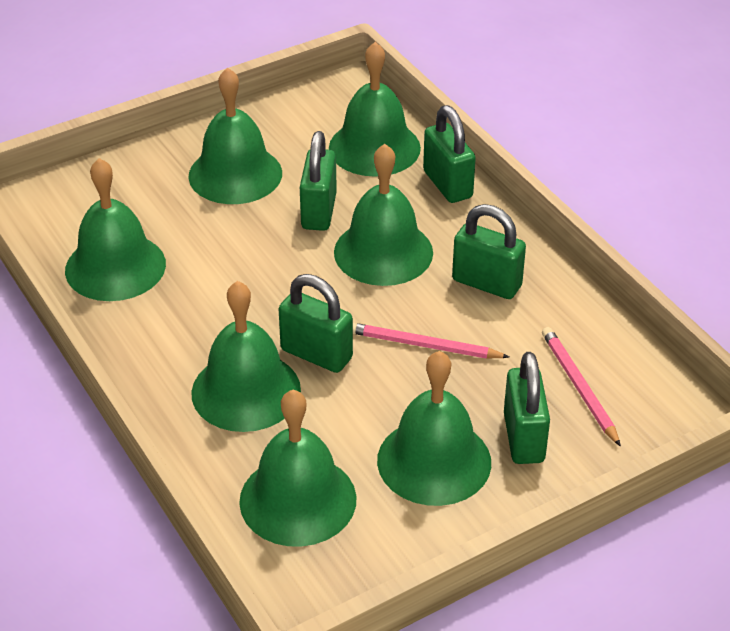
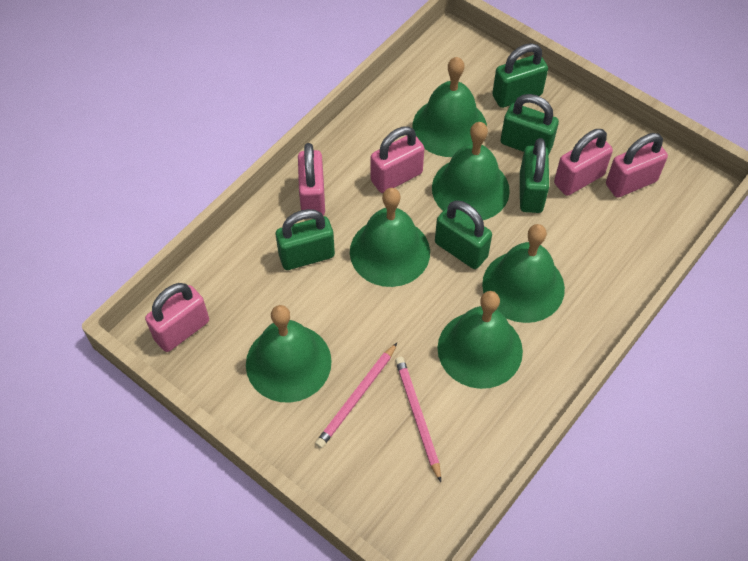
green bell: 7 -> 6
pink padlock: 0 -> 5

